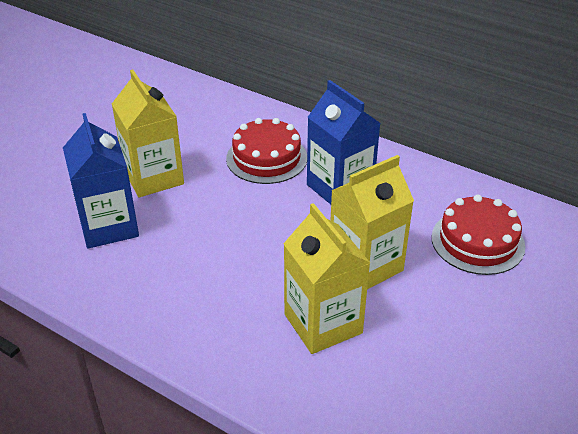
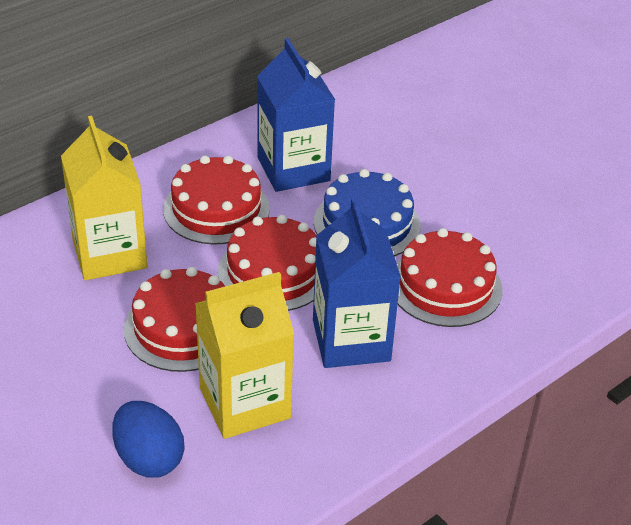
blue cake: 0 -> 1
blue egg: 0 -> 1
red cake: 2 -> 4
yellow carton: 3 -> 2

